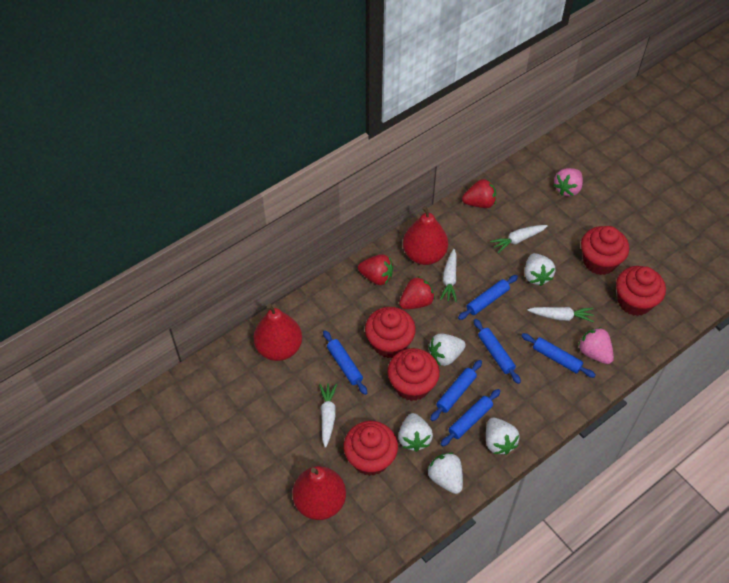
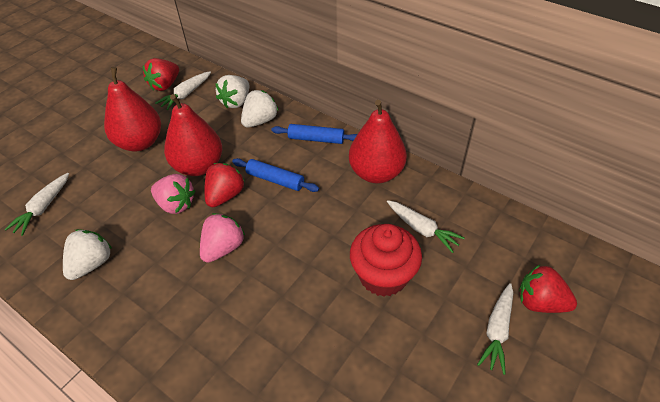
blue rolling pin: 6 -> 2
red cupcake: 5 -> 1
white strawberry: 5 -> 3

